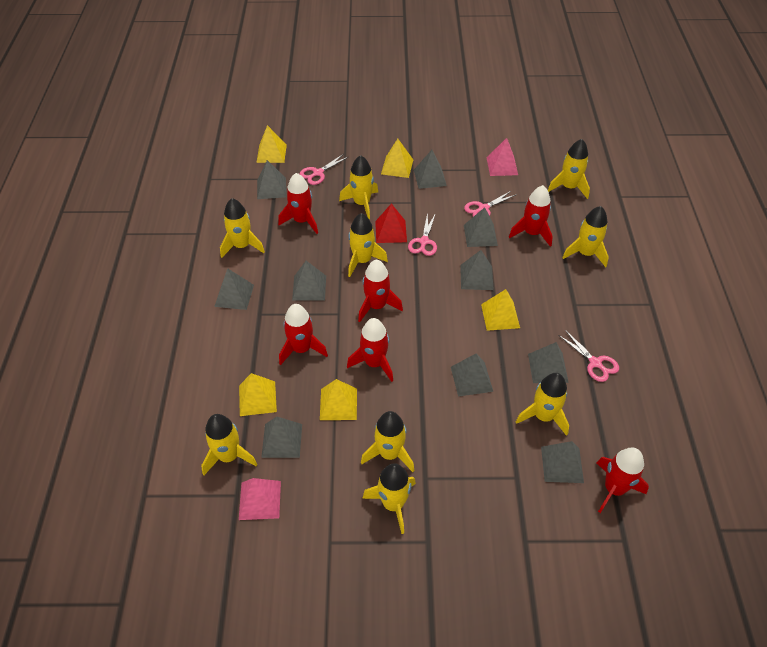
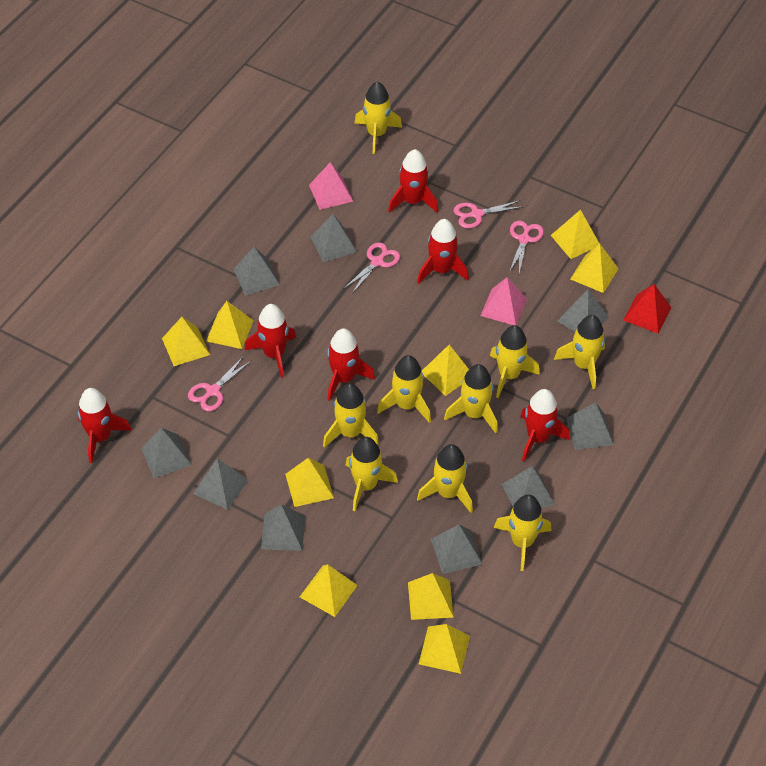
grey pyramid: 10 -> 9
yellow pyramid: 5 -> 9

